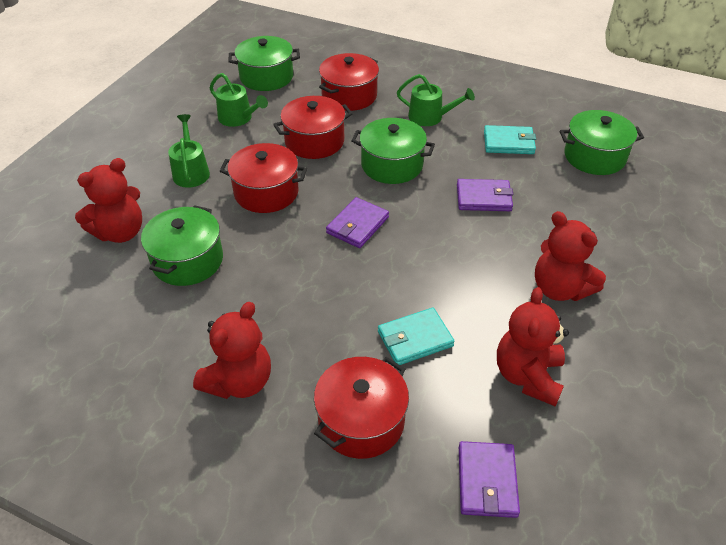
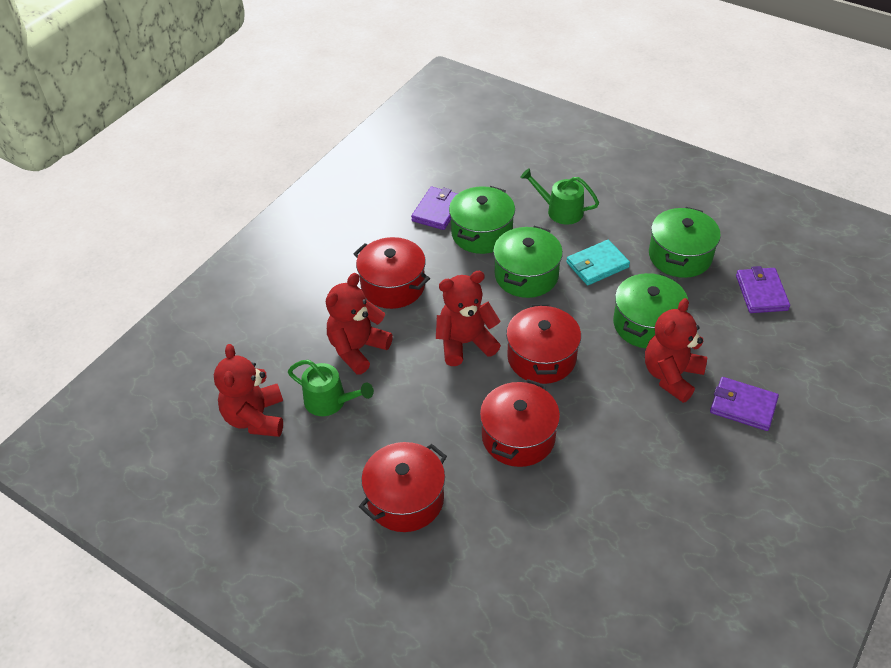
green watering can: 3 -> 2
turquoise wallet: 2 -> 1

